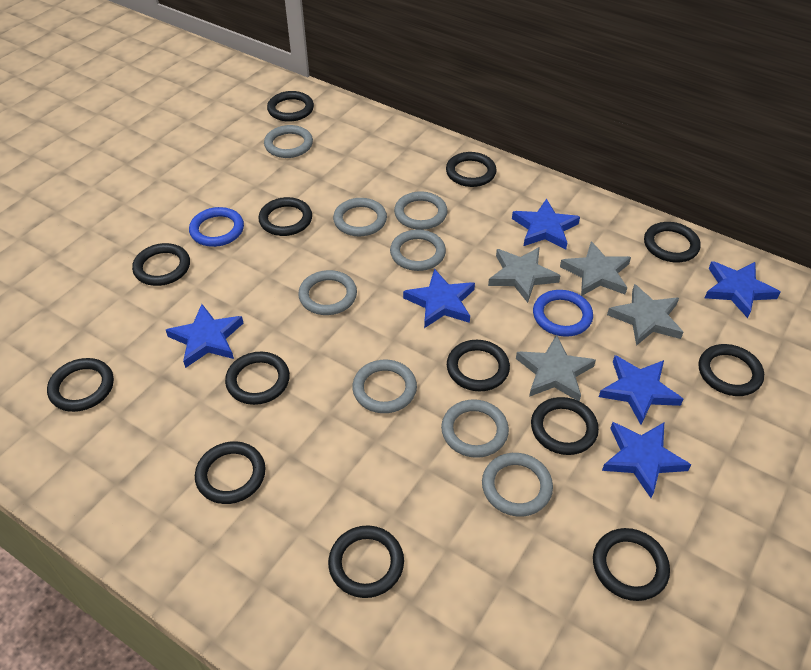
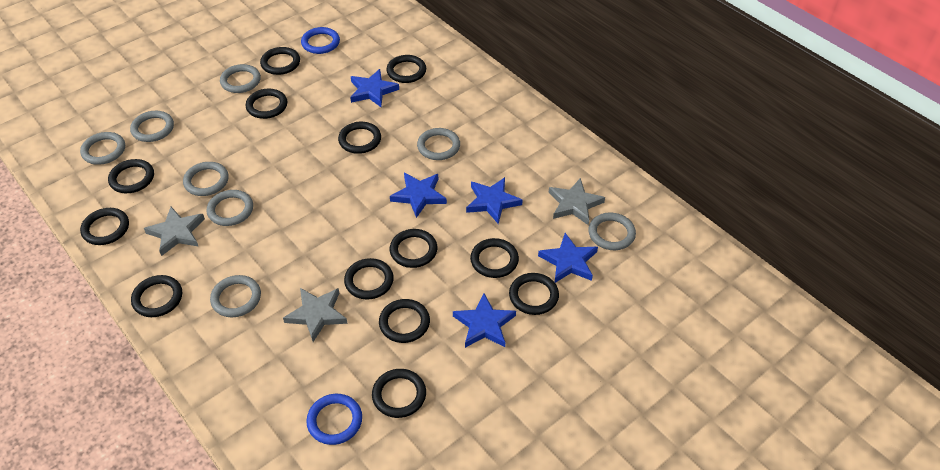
blue star: 6 -> 5
grey star: 4 -> 3

